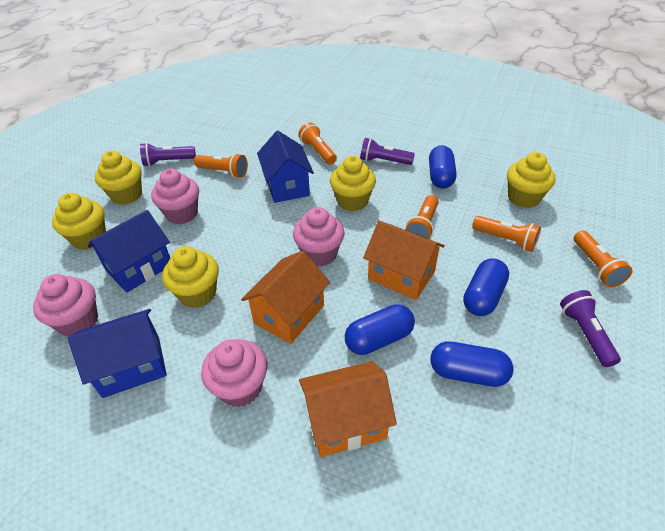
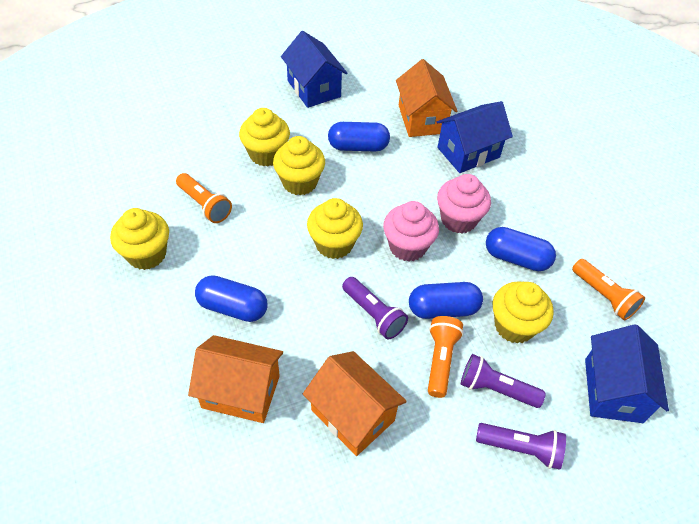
orange flashlight: 5 -> 3
pink cupcake: 4 -> 2

